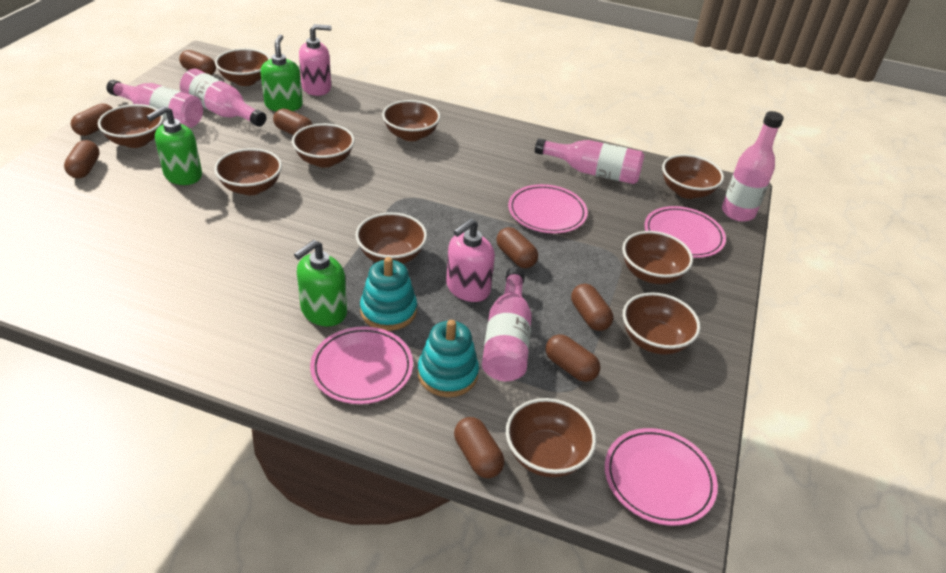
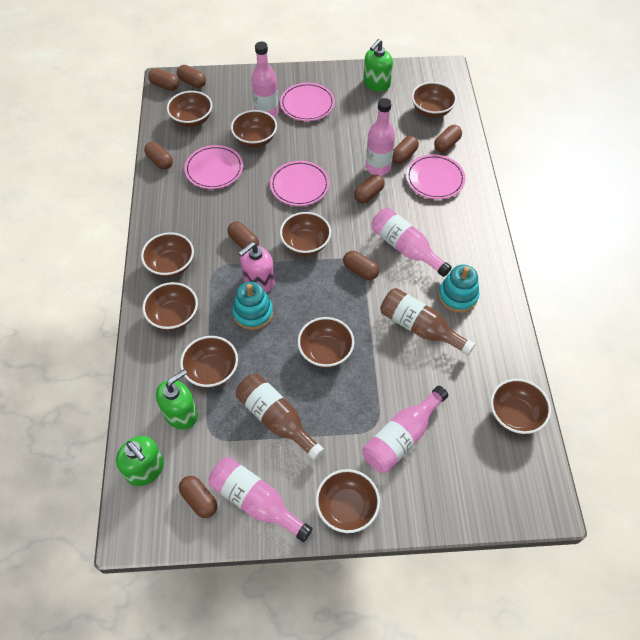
brown bottle: 0 -> 2
brown capsule: 8 -> 9
pink soap dispenser: 2 -> 1

